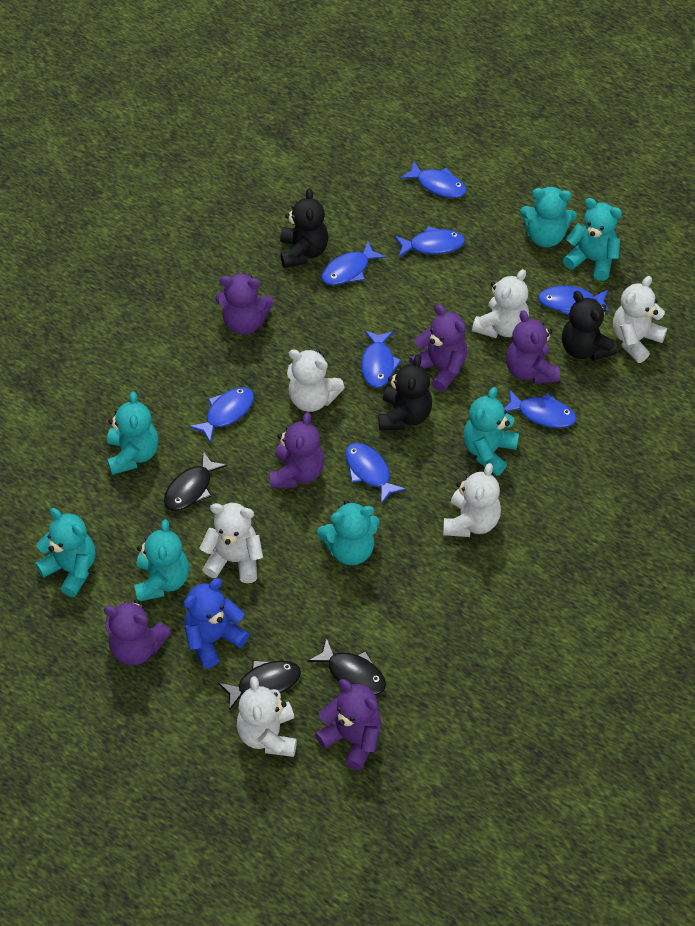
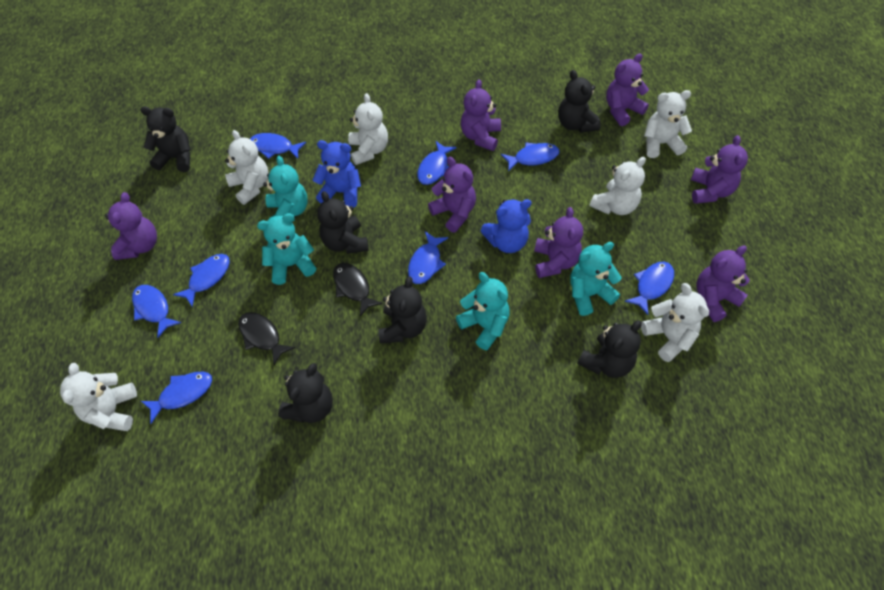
black fish: 3 -> 2
black teddy bear: 3 -> 6
blue teddy bear: 1 -> 2
purple teddy bear: 6 -> 7
turquoise teddy bear: 7 -> 4

